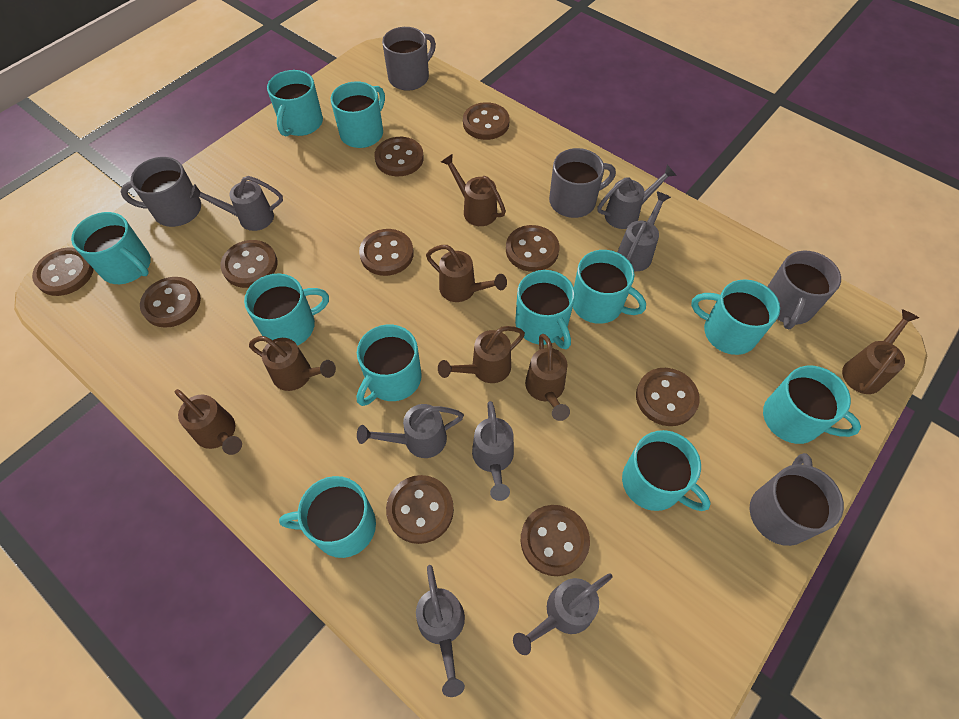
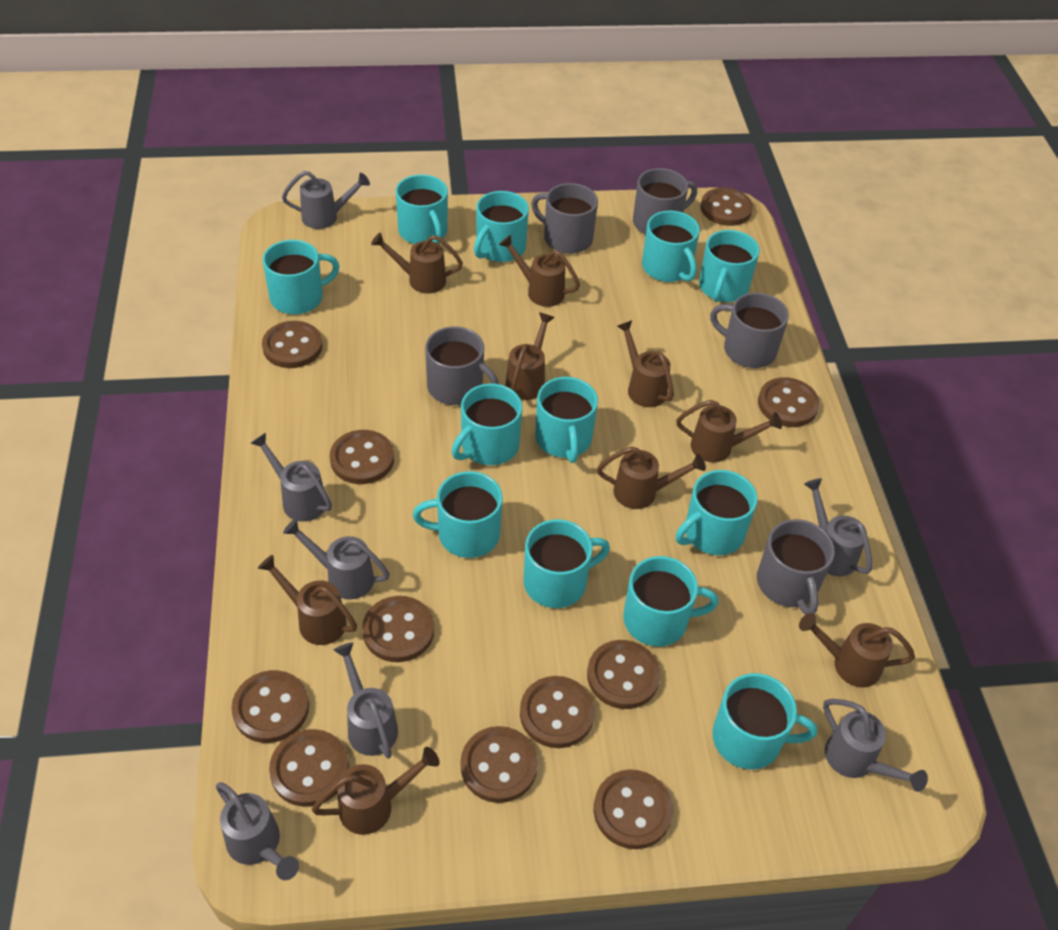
brown button: 10 -> 11
brown watering can: 7 -> 9
turquoise mug: 11 -> 12

